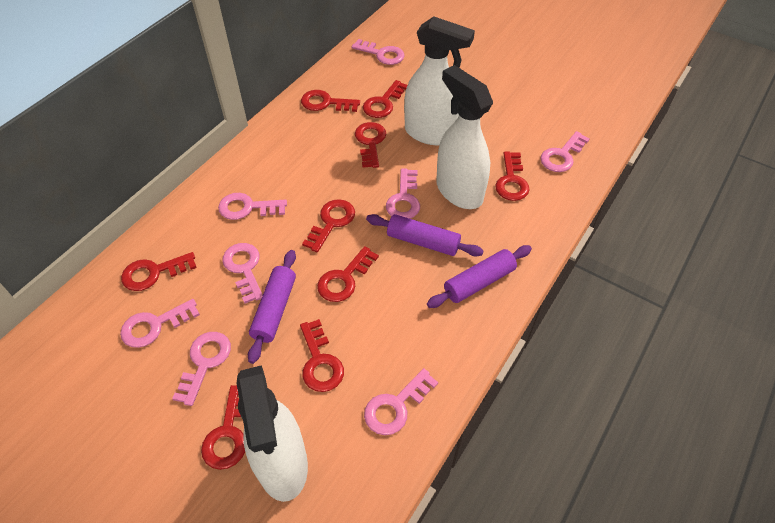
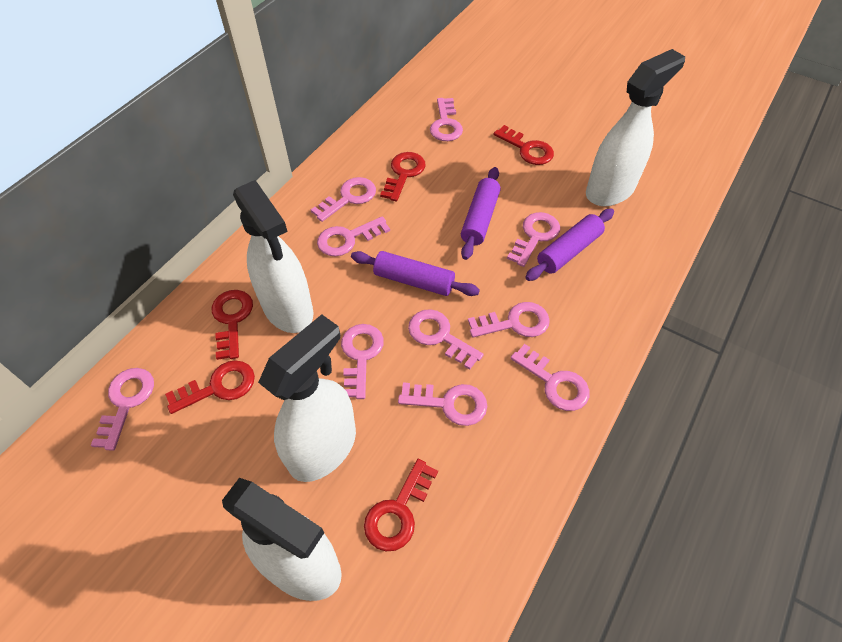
pink key: 8 -> 10
red key: 9 -> 5
white spray bottle: 3 -> 4

